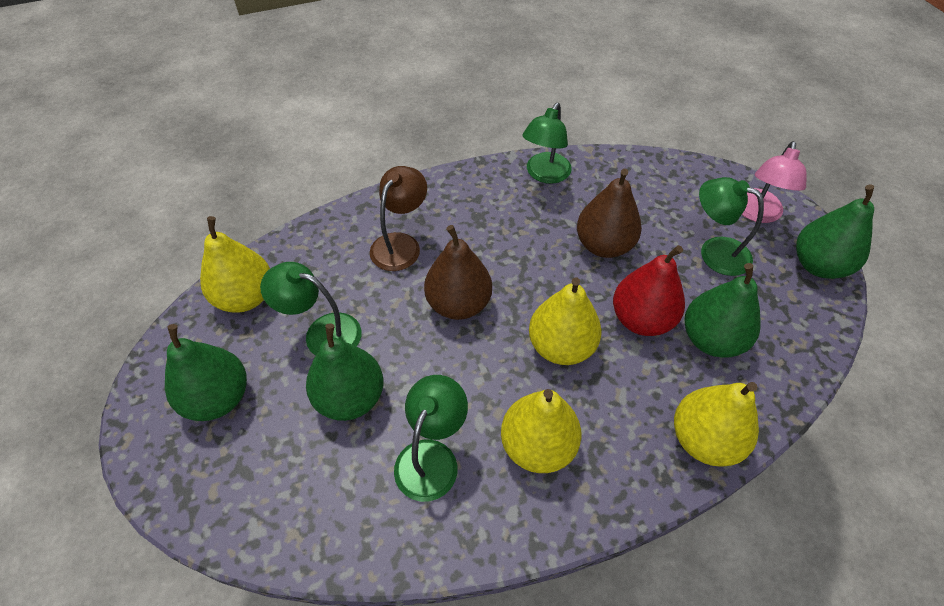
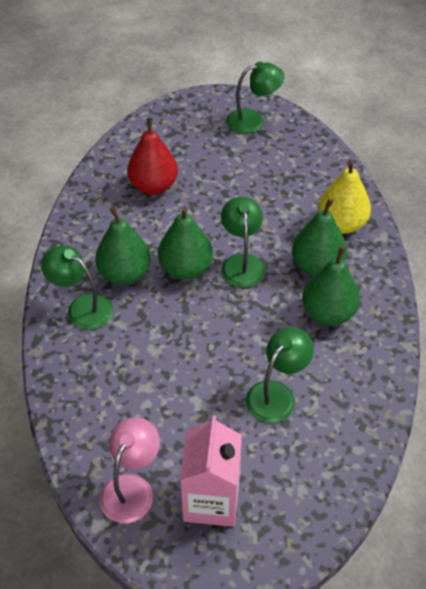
brown lamp: 1 -> 0
brown pear: 2 -> 0
pink carton: 0 -> 1
yellow pear: 4 -> 1

